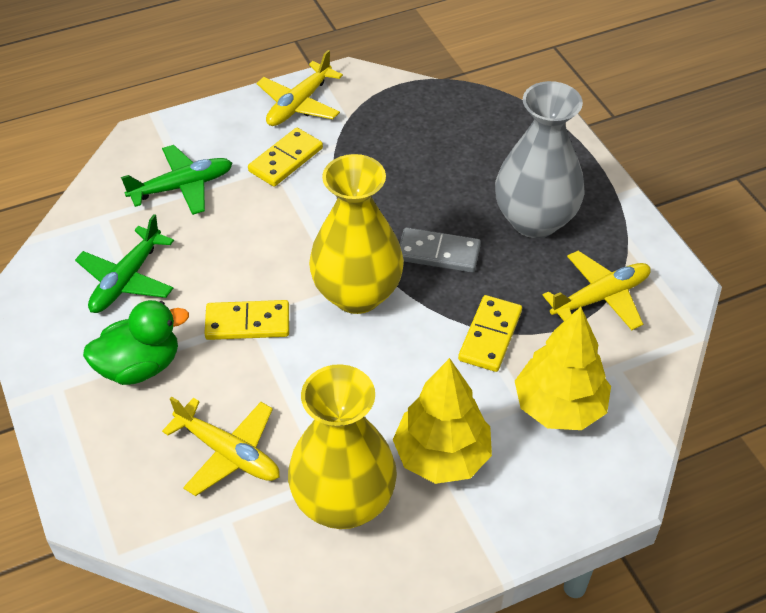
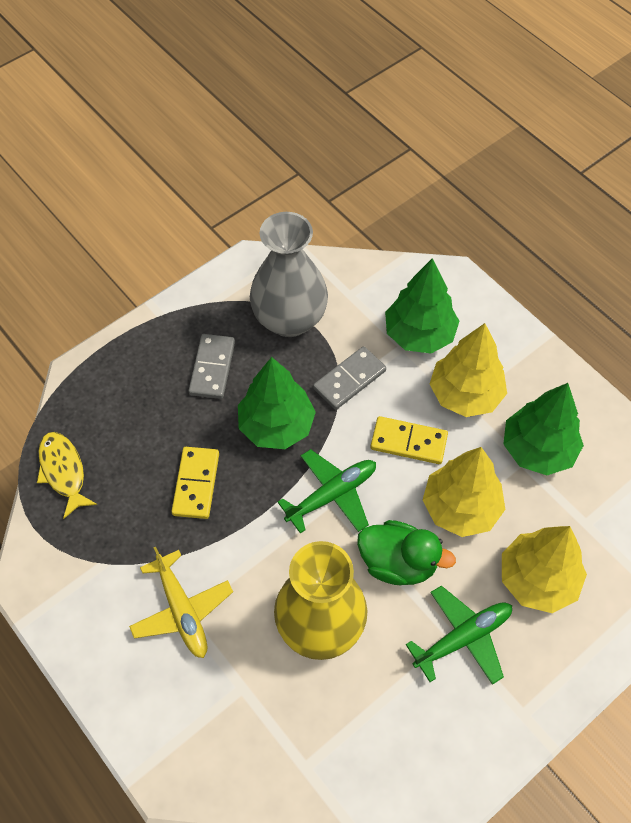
green tree: 0 -> 3
grey domino: 1 -> 2
yellow domino: 3 -> 2
yellow fish: 0 -> 1
yellow plane: 3 -> 1
yellow tree: 2 -> 3
yellow vase: 2 -> 1

